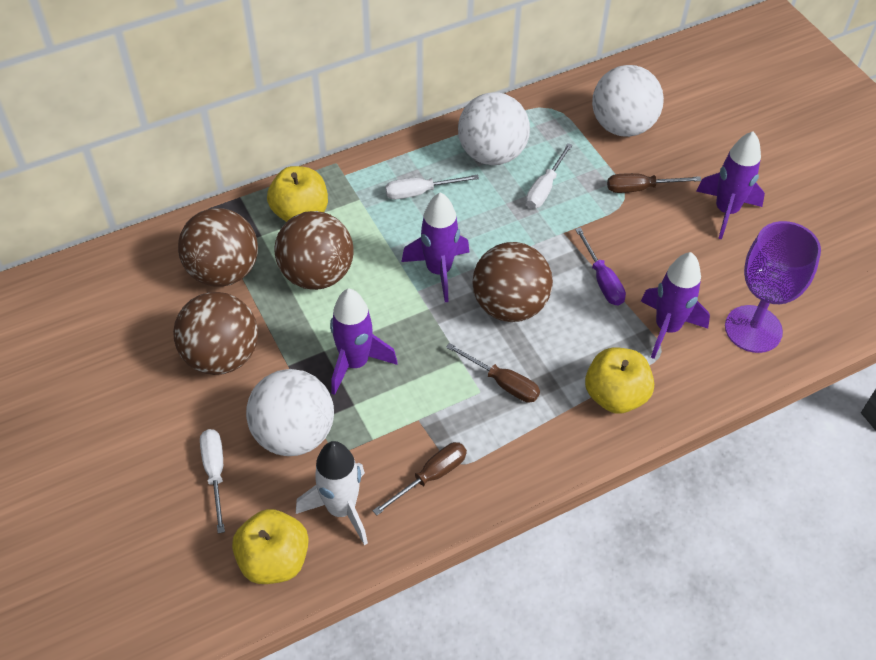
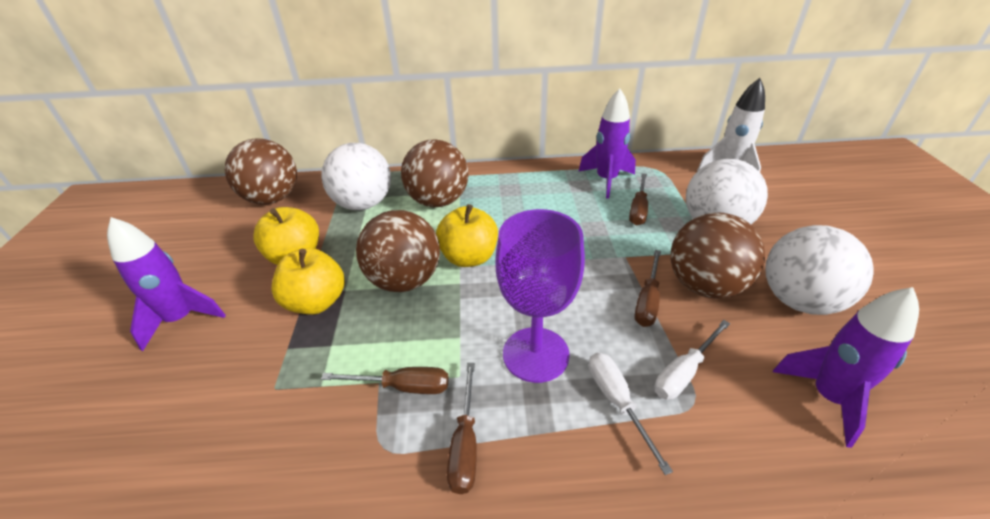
brown screwdriver: 3 -> 4
purple rocket: 4 -> 3
purple screwdriver: 1 -> 0
white screwdriver: 3 -> 2

